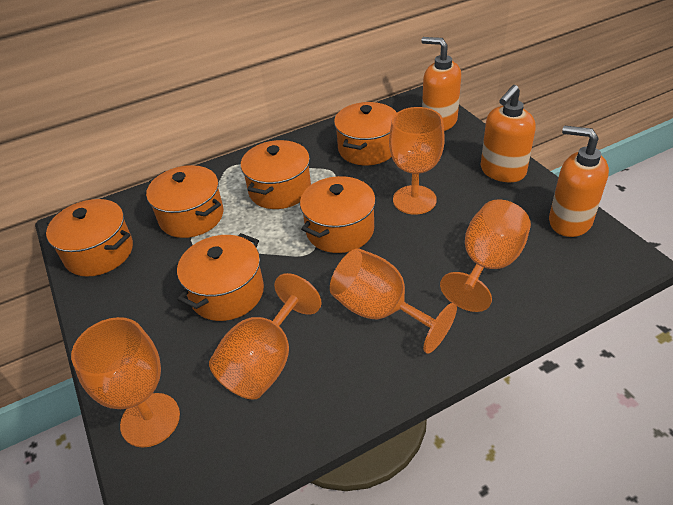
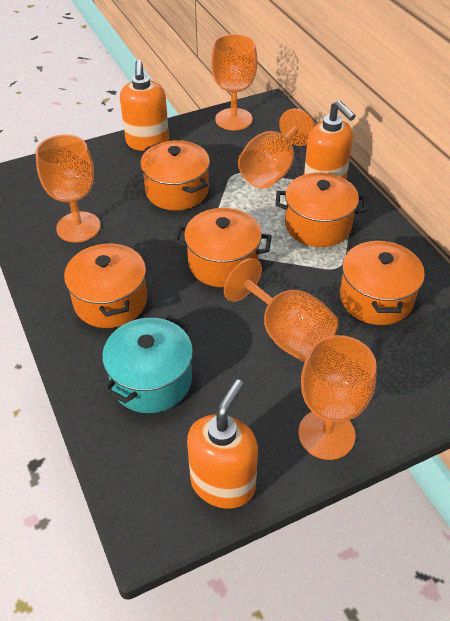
orange pot: 6 -> 5
turquoise pot: 0 -> 1

